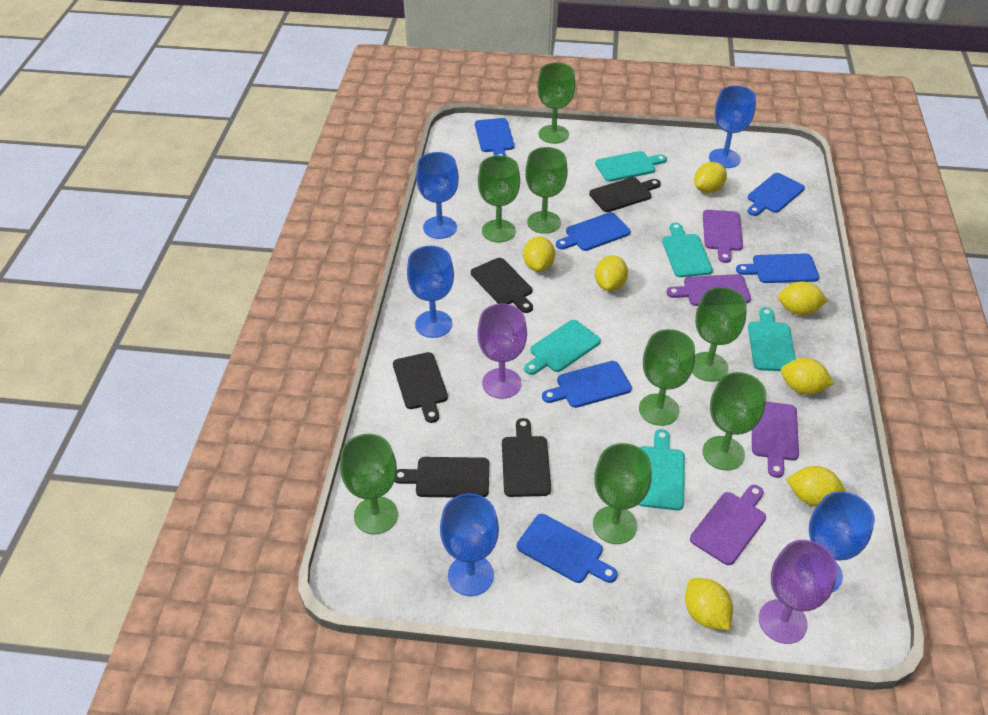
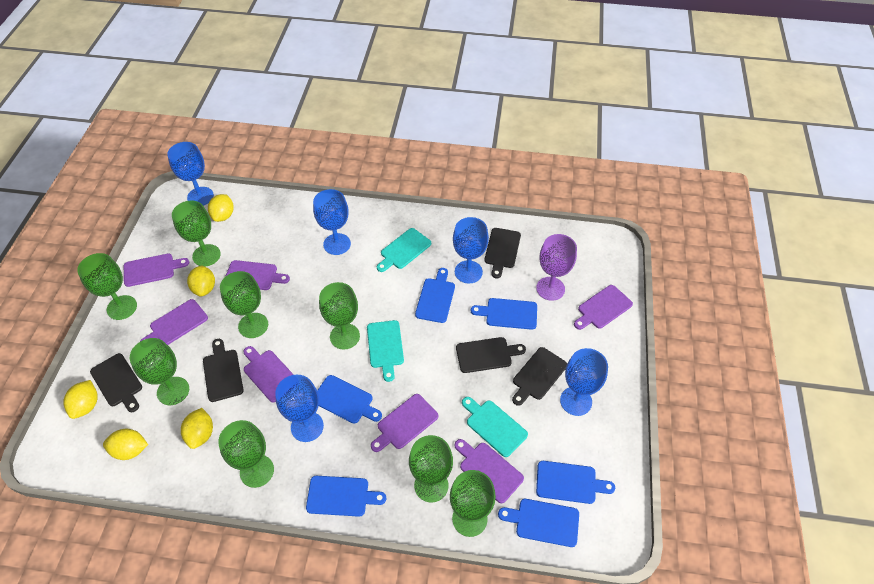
purple cutting board: 4 -> 7
purple goblet: 2 -> 1
turquoise cutting board: 5 -> 3
yellow lemon: 7 -> 5

